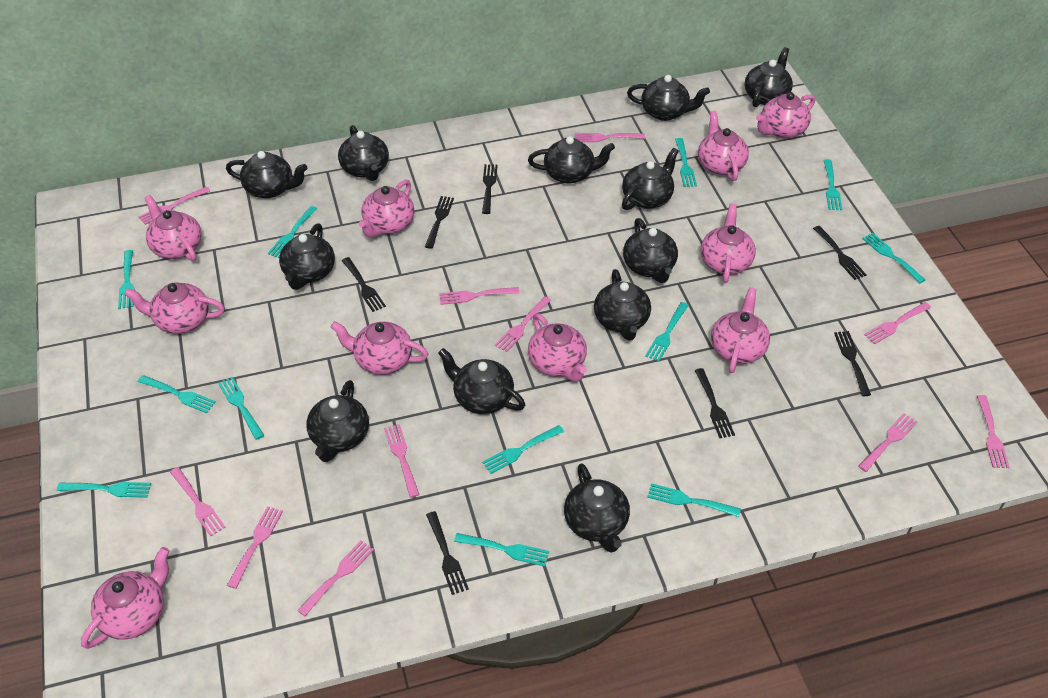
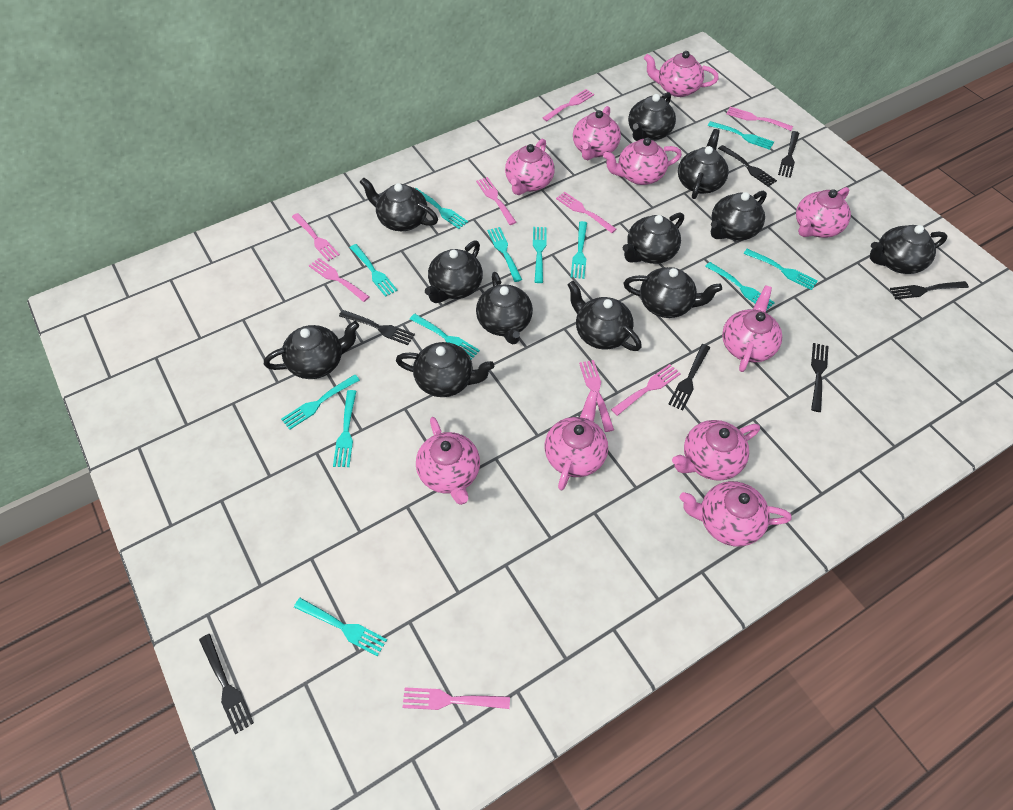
pink fork: 11 -> 9

